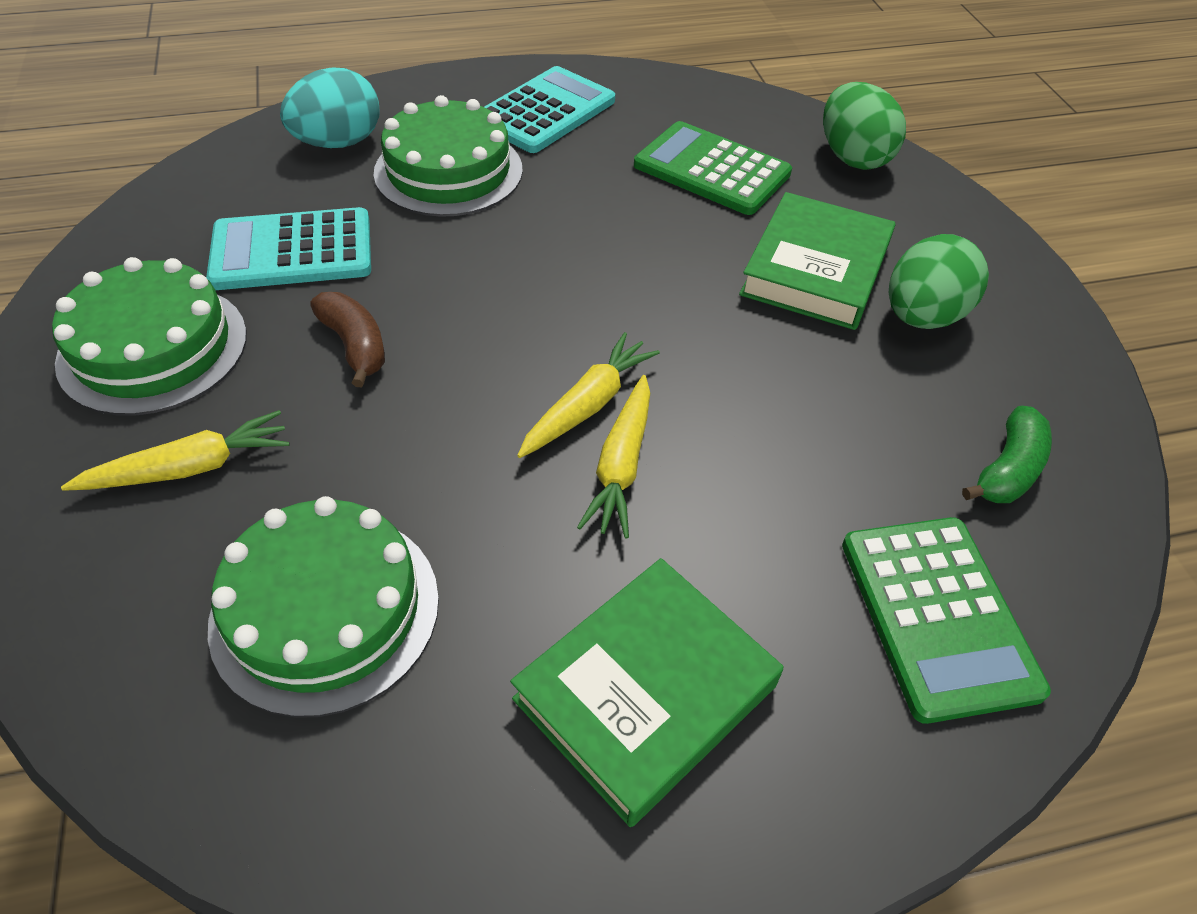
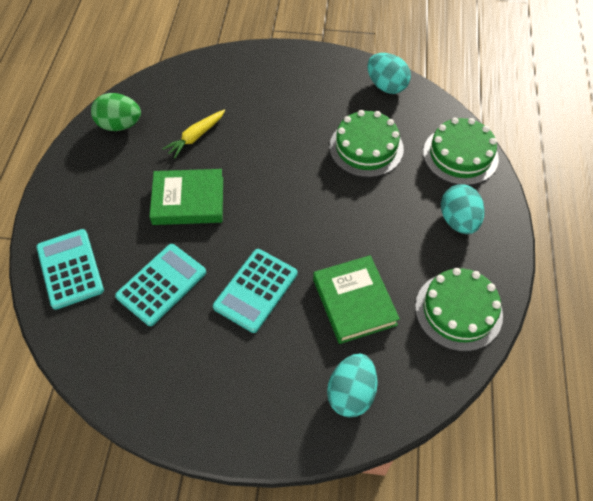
brown banana: 1 -> 0
green banana: 1 -> 0
green calculator: 2 -> 0
green egg: 2 -> 1
turquoise calculator: 2 -> 3
turquoise egg: 1 -> 3
yellow carrot: 3 -> 1

